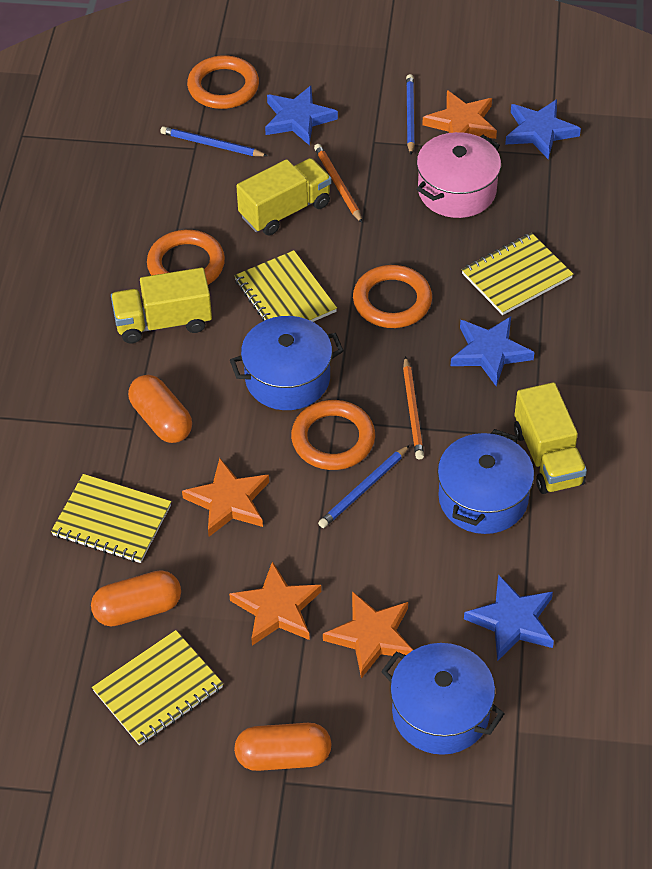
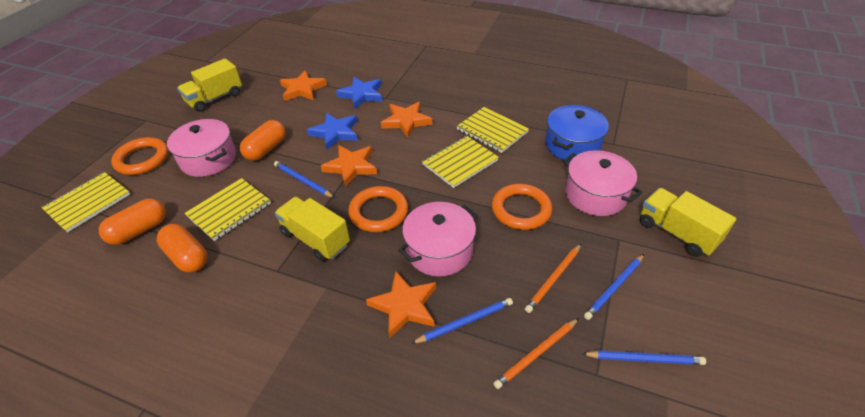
blue pencil: 3 -> 4
blue pot: 3 -> 1
blue star: 4 -> 2
orange ring: 4 -> 3
pink pot: 1 -> 3

